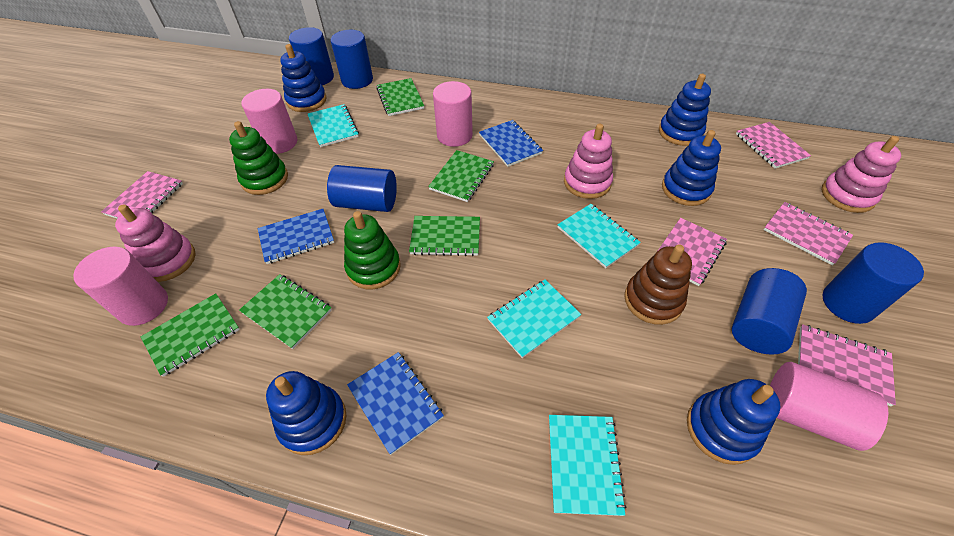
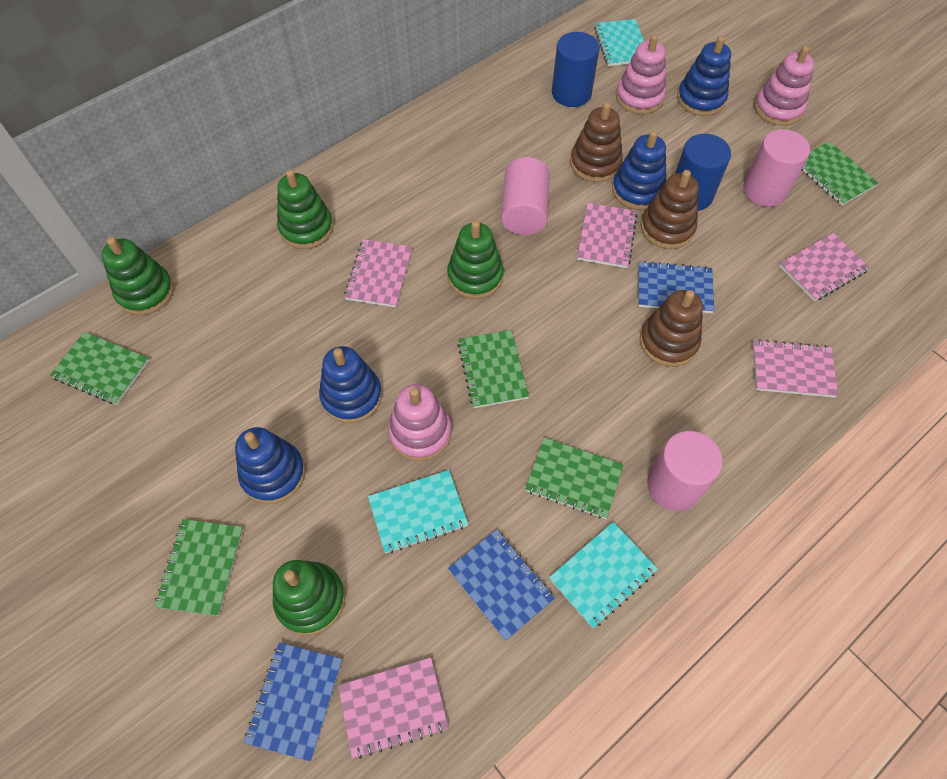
blue cylinder: 5 -> 2
blue stacking toy: 5 -> 4
brown stacking toy: 1 -> 3
green stacking toy: 2 -> 4
pink cylinder: 4 -> 3
turquoise notebook: 4 -> 3

